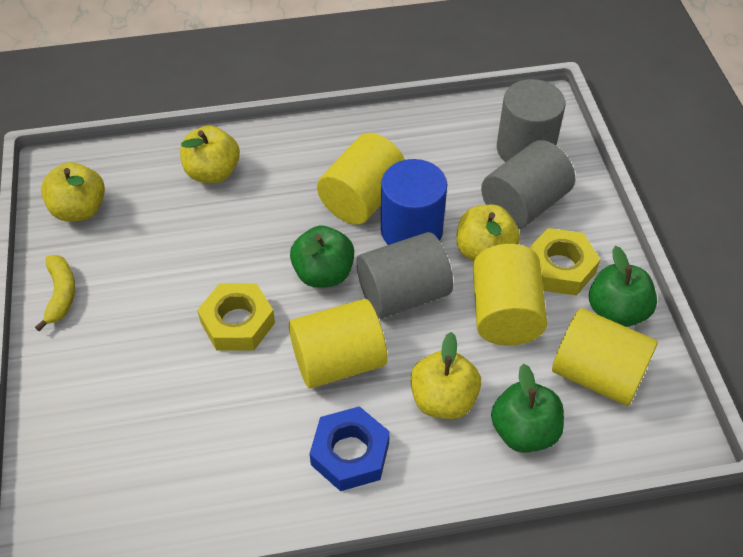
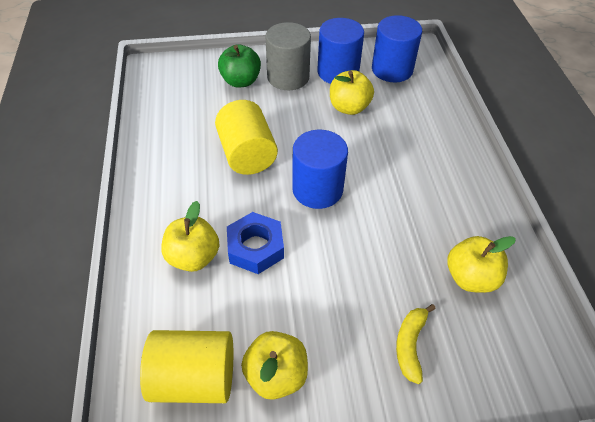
blue cylinder: 1 -> 3
green apple: 3 -> 1
grey cylinder: 3 -> 1
yellow cylinder: 4 -> 2
yellow nut: 2 -> 0

